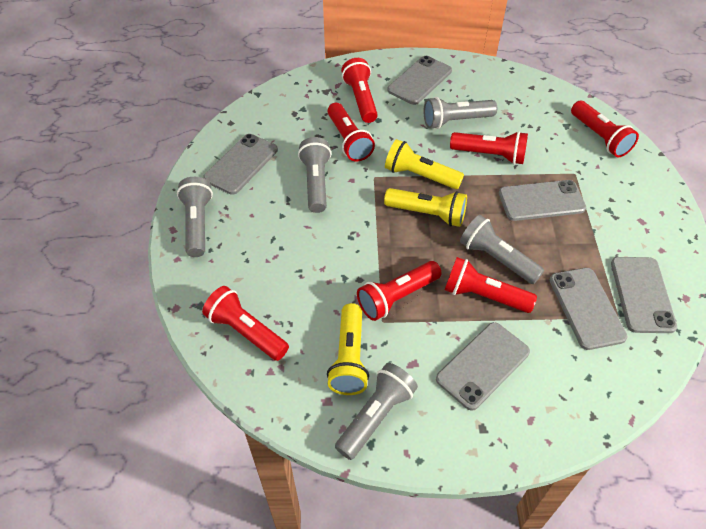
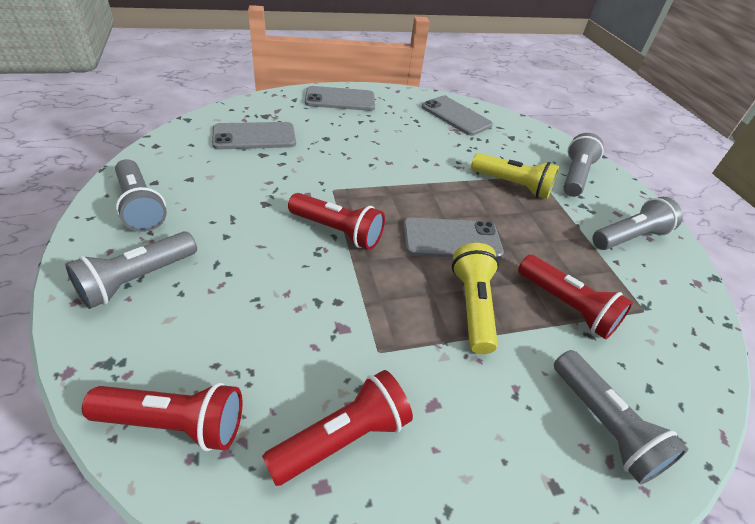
grey phone: 6 -> 4
red flashlight: 7 -> 4
yellow flashlight: 3 -> 2

